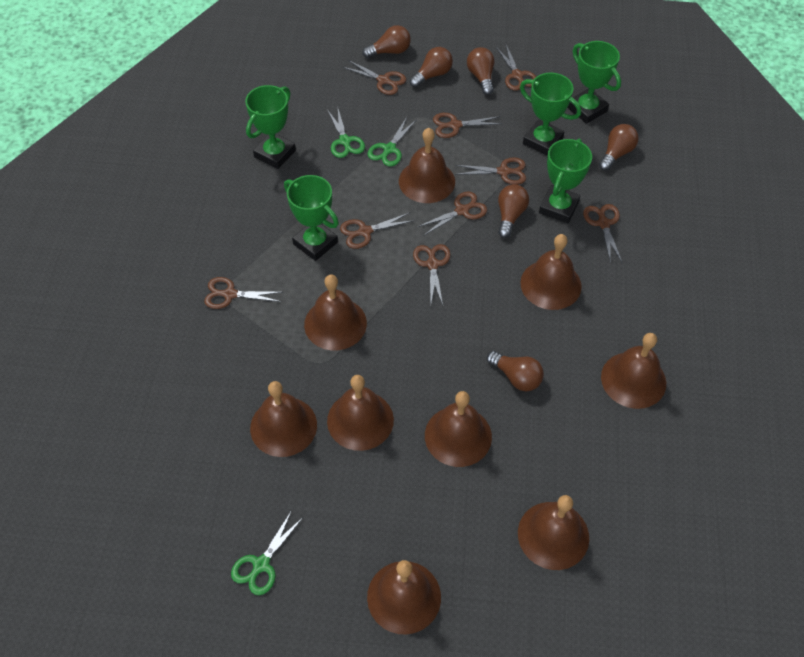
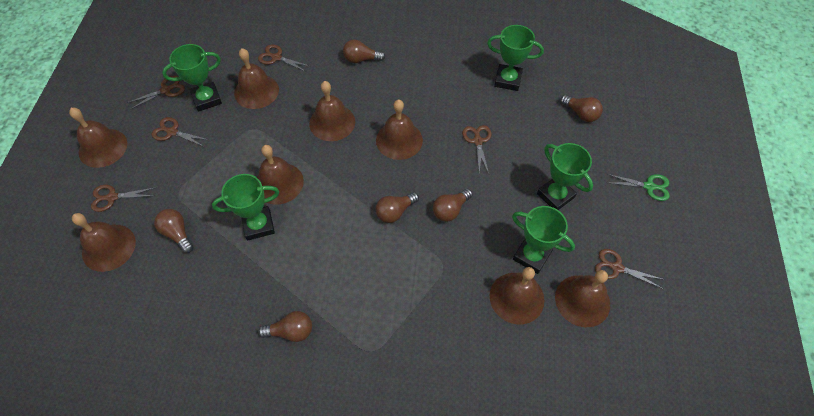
brown bell: 9 -> 8
brown scissors: 9 -> 6
green scissors: 3 -> 1

